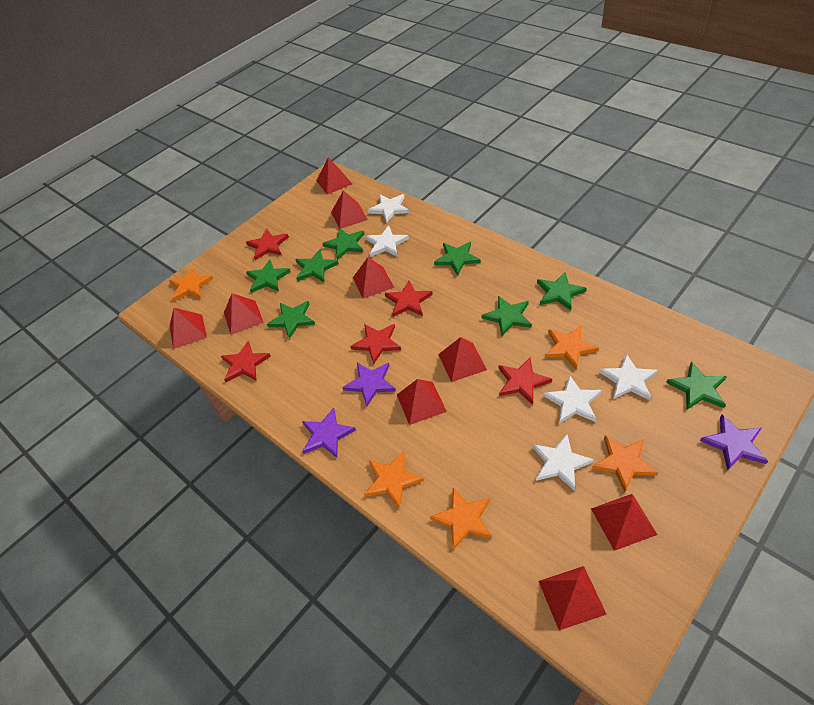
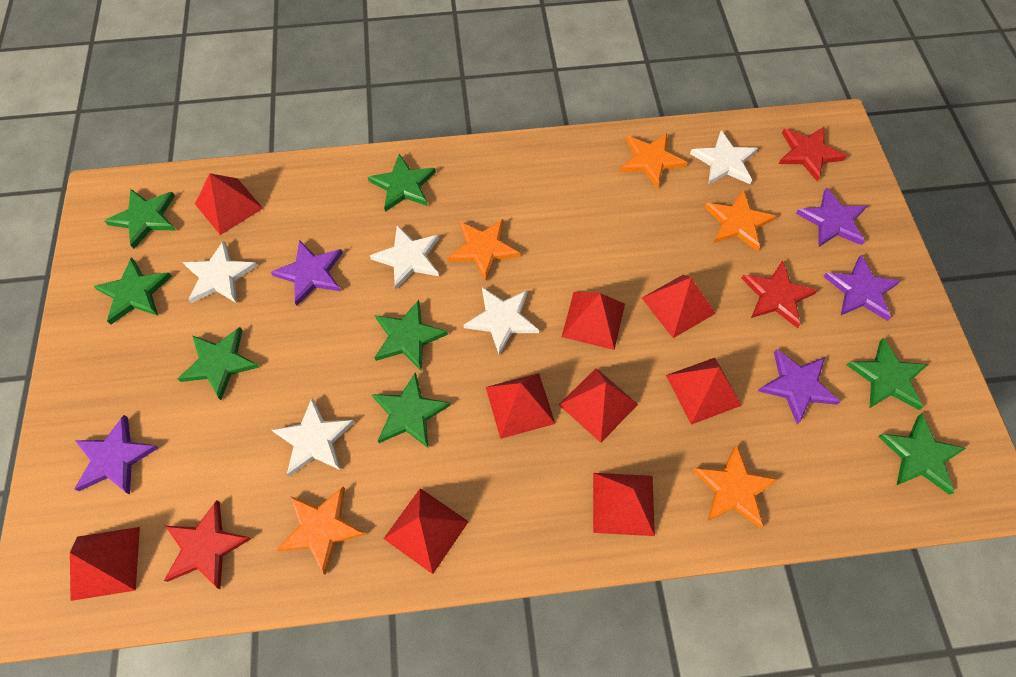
purple star: 3 -> 5
red star: 5 -> 3

